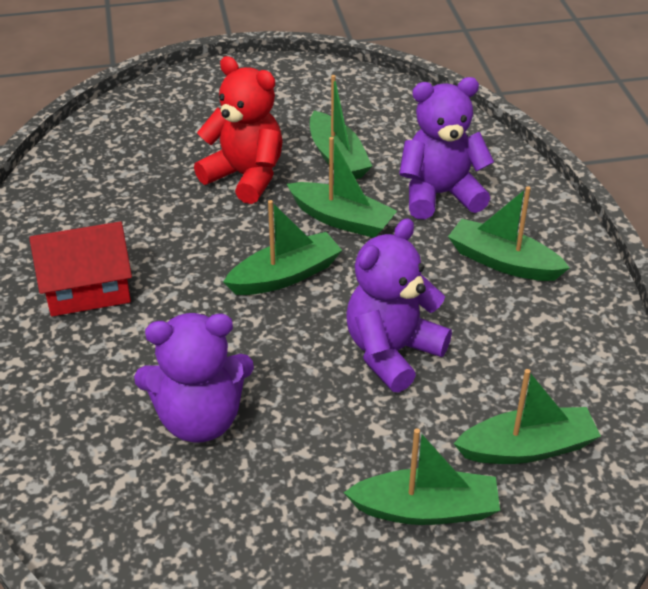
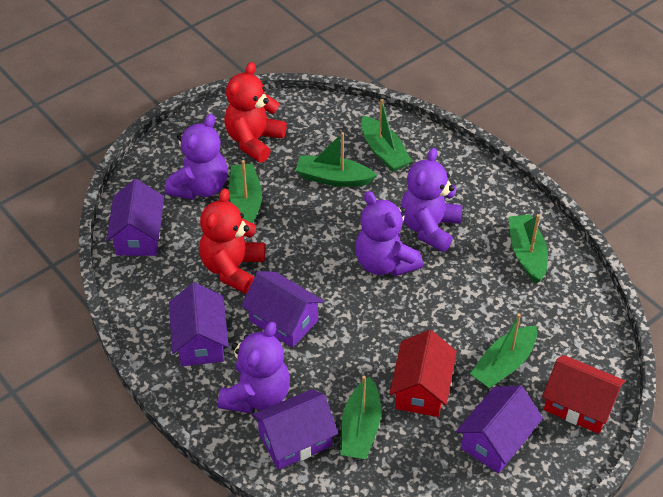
purple house: 0 -> 5
purple teddy bear: 3 -> 4
red house: 1 -> 2
red teddy bear: 1 -> 2

